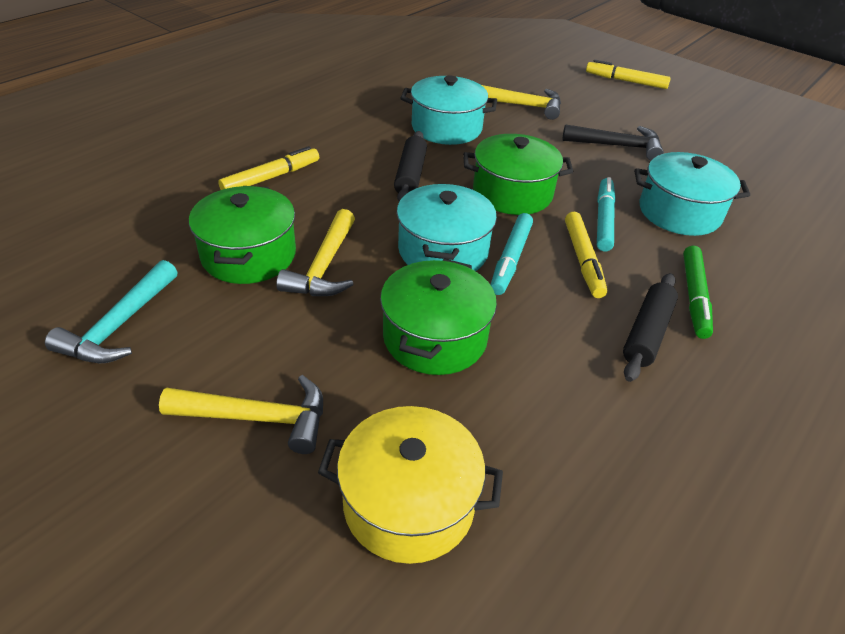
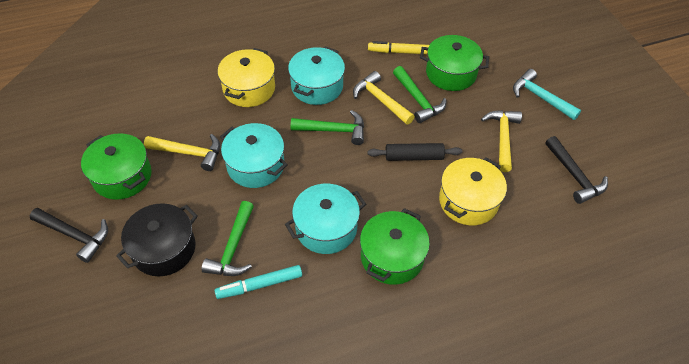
black hammer: 1 -> 2
black pot: 0 -> 1
black rolling pin: 2 -> 1
green hammer: 0 -> 3
green marker: 1 -> 0
turquoise marker: 2 -> 1
yellow marker: 3 -> 1
yellow pot: 1 -> 2

